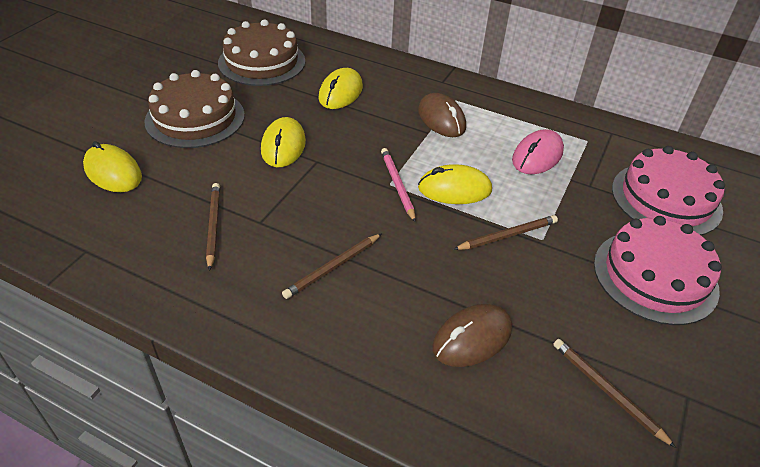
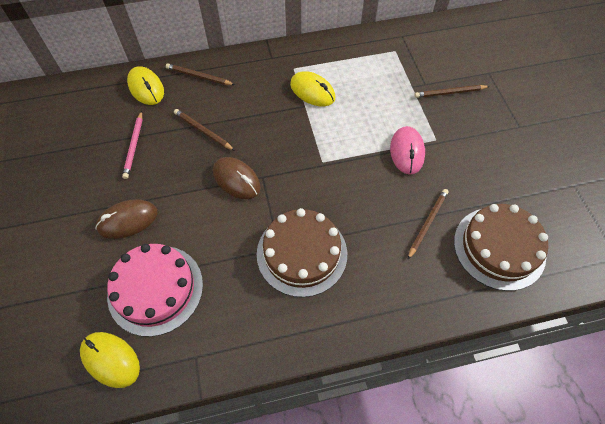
pink cake: 2 -> 1
yellow mouse: 4 -> 3

